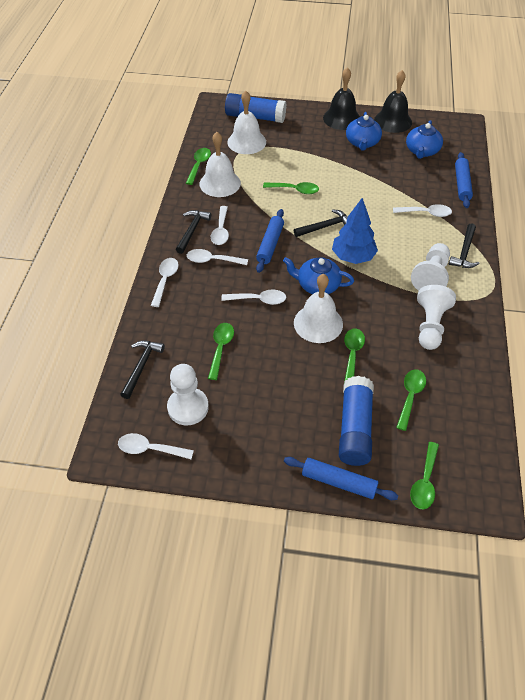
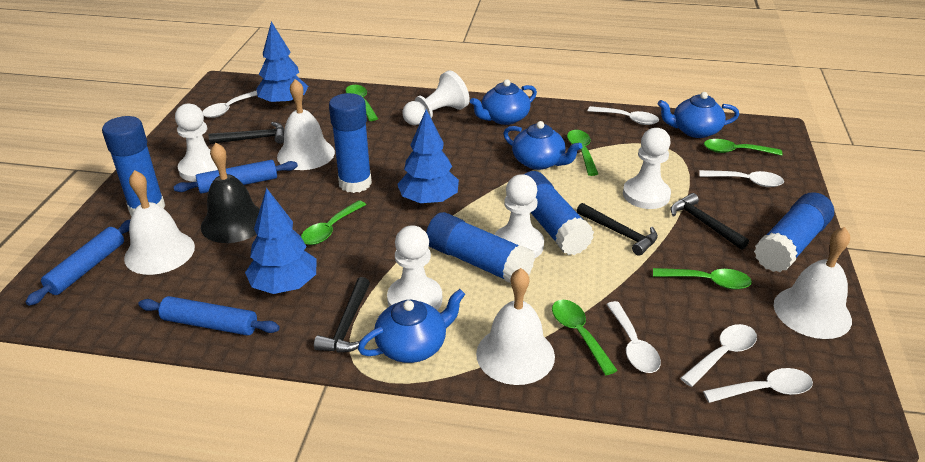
black bell: 2 -> 1
blue glue stick: 2 -> 5
blue teapot: 3 -> 4
blue tree: 1 -> 3
white bell: 3 -> 4
white pawn: 3 -> 5

